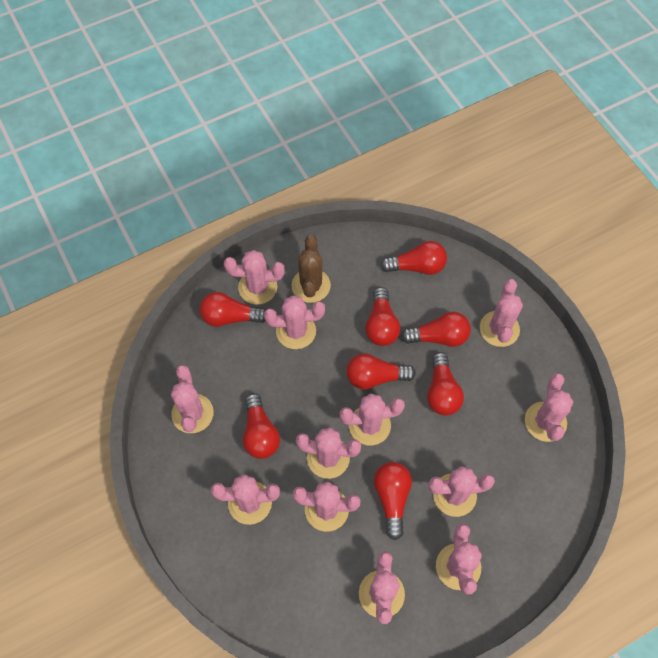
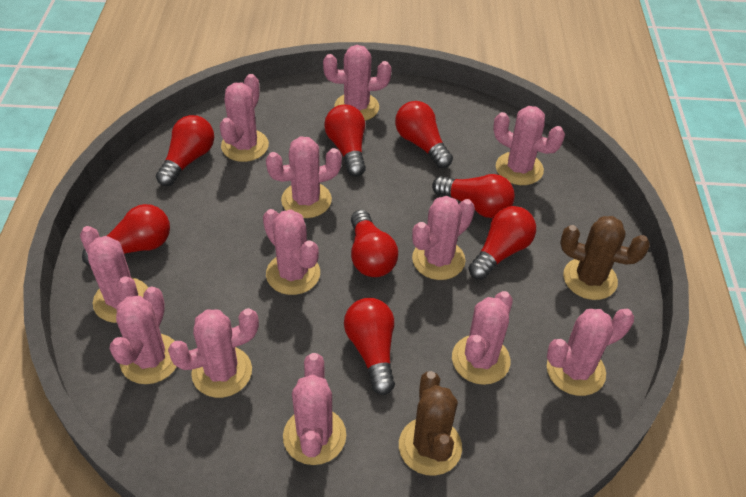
brown cactus: 1 -> 2

